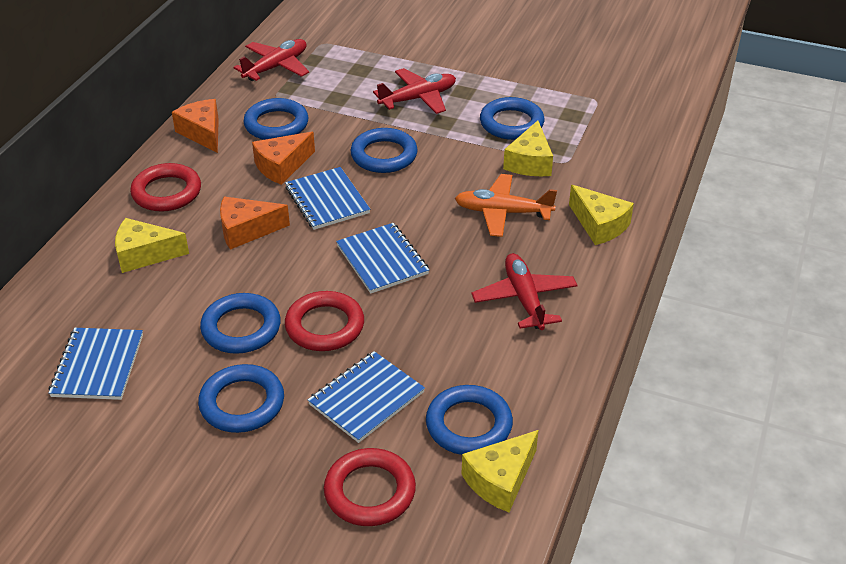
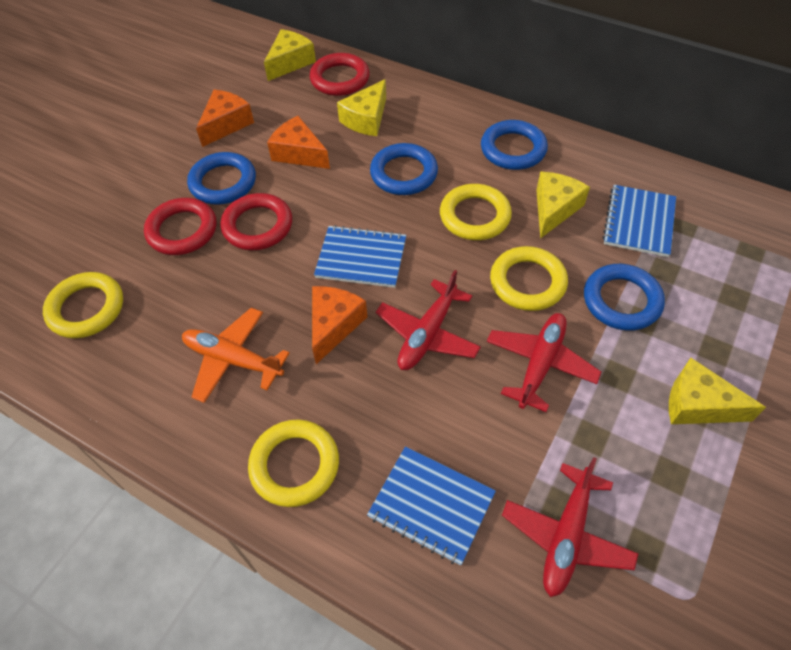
blue notebook: 4 -> 3
blue ring: 6 -> 4
yellow ring: 0 -> 4

